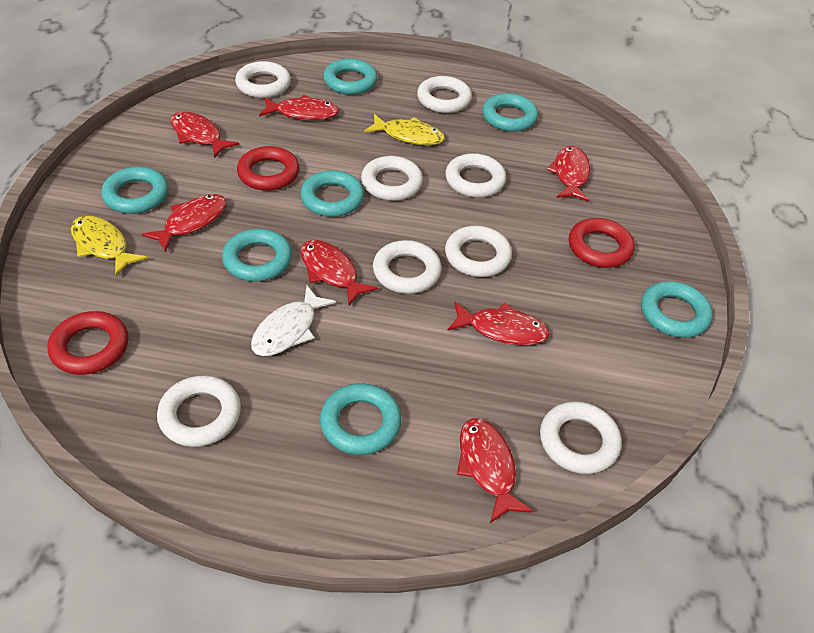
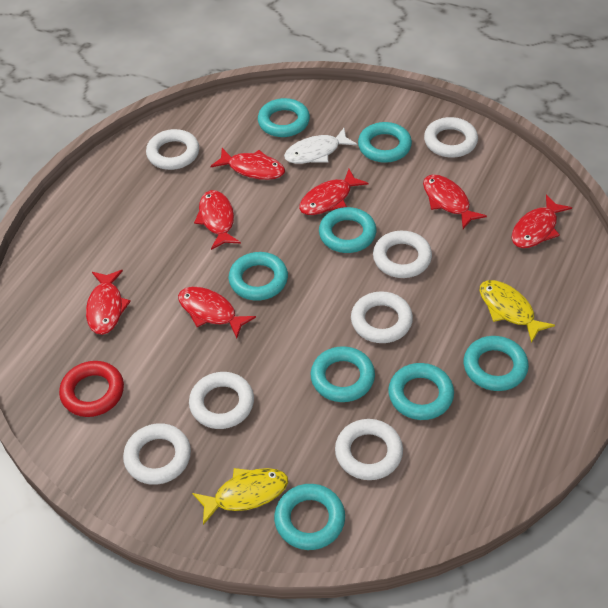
red ring: 3 -> 1
turquoise ring: 7 -> 8
white ring: 8 -> 7

